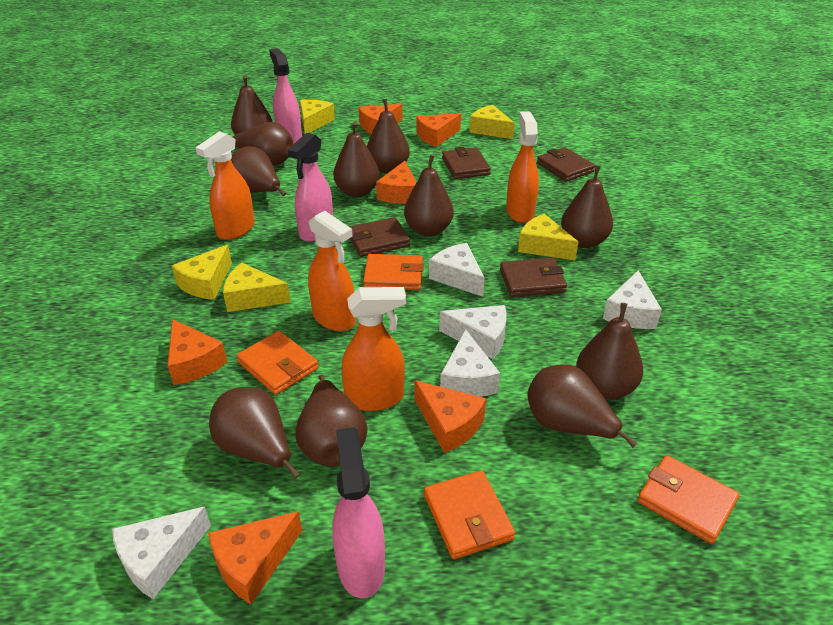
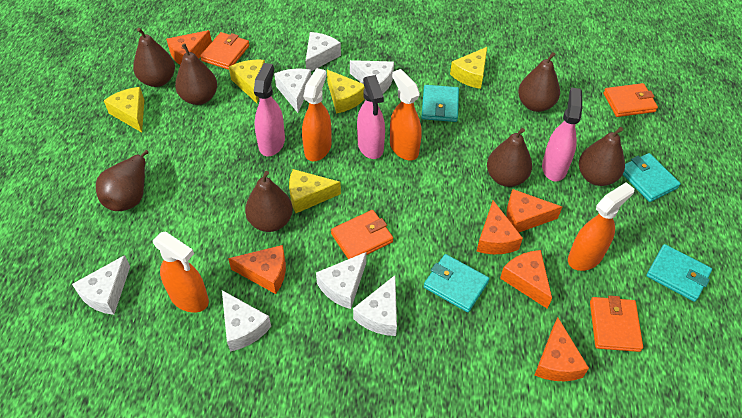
brown pear: 11 -> 7
brown wallet: 4 -> 0
turquoise wallet: 0 -> 4
white cheese: 5 -> 7

